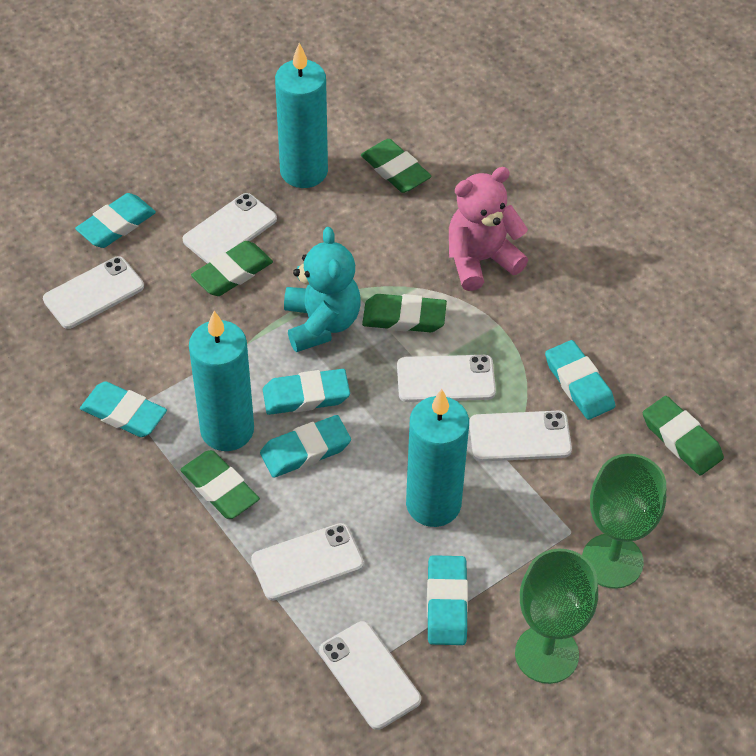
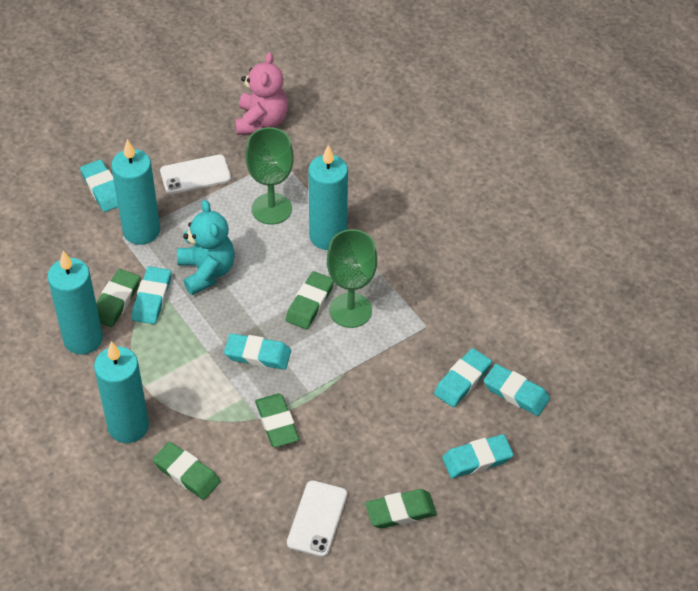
turquoise candle: 3 -> 4
white phone: 6 -> 2

